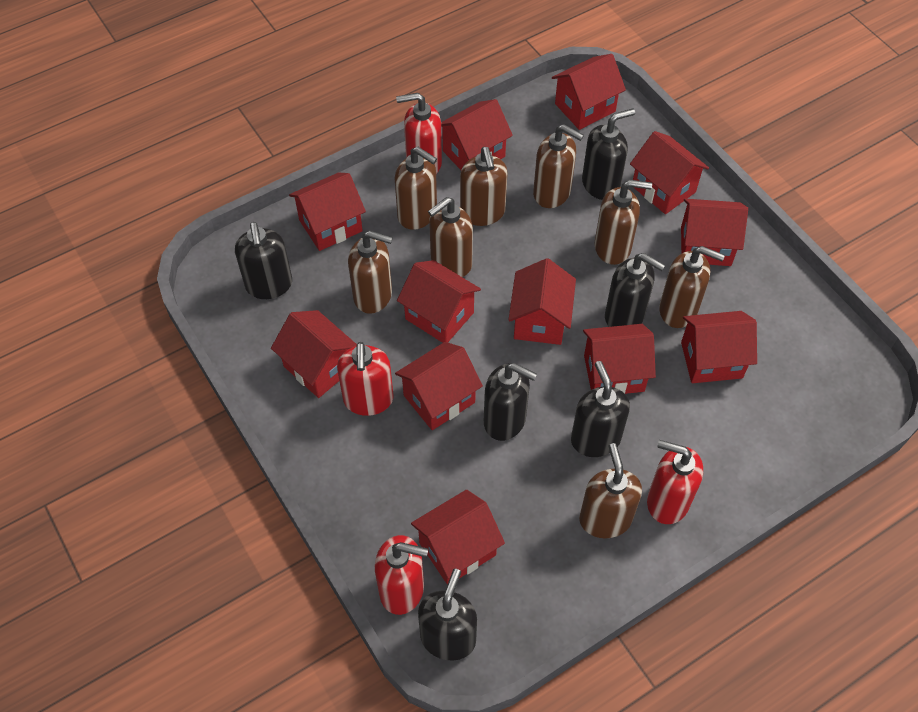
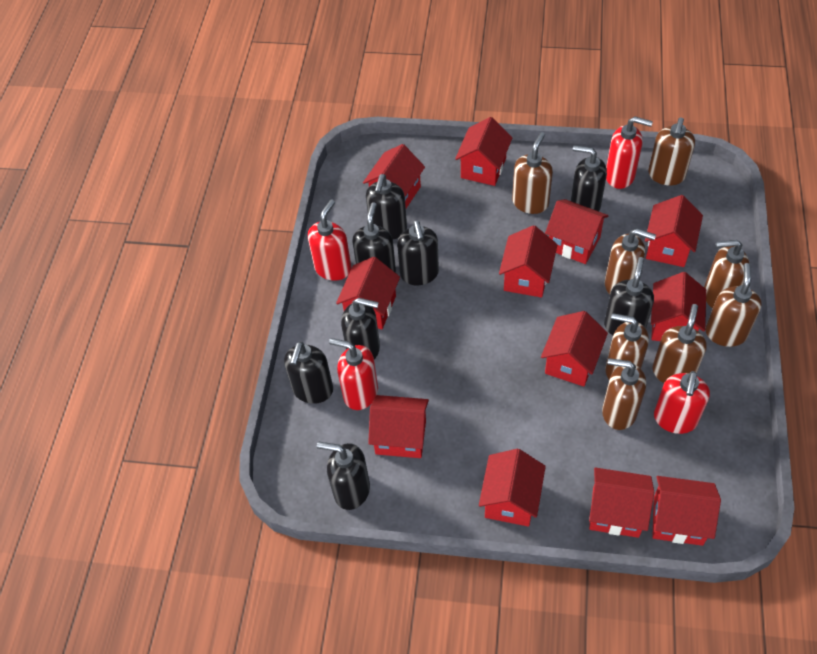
black soap dispenser: 6 -> 8

